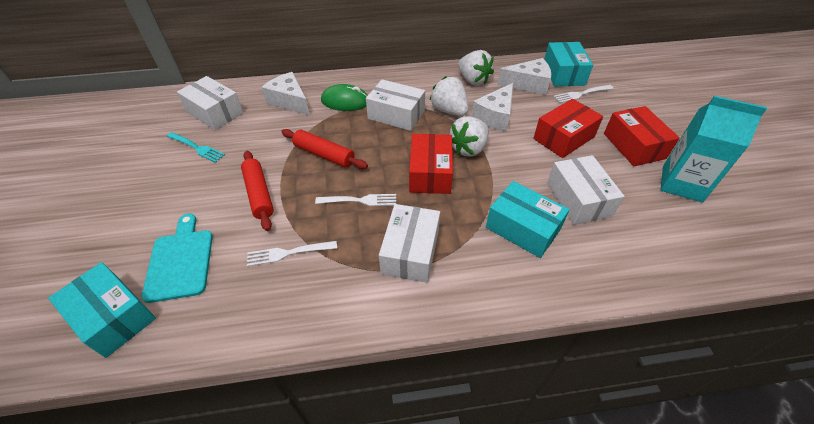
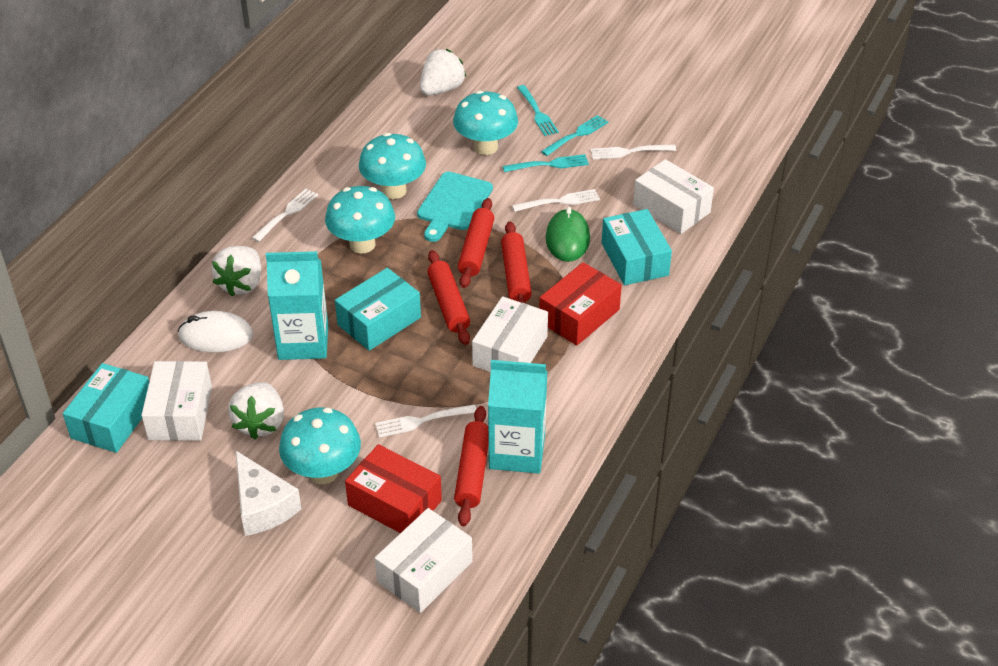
red box: 3 -> 2
red rolling pin: 2 -> 4
turquoise carton: 1 -> 2
turquoise fork: 1 -> 3
turquoise mushroom: 0 -> 4
white cheese: 3 -> 1
white fork: 3 -> 4
white mouse: 0 -> 1

